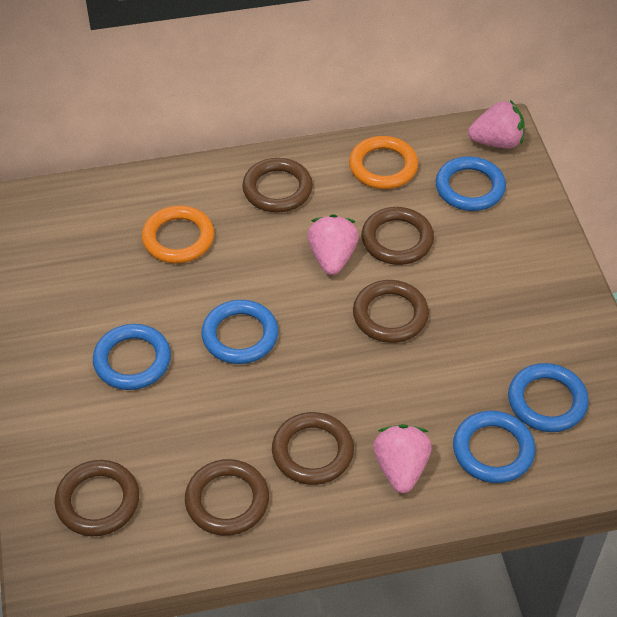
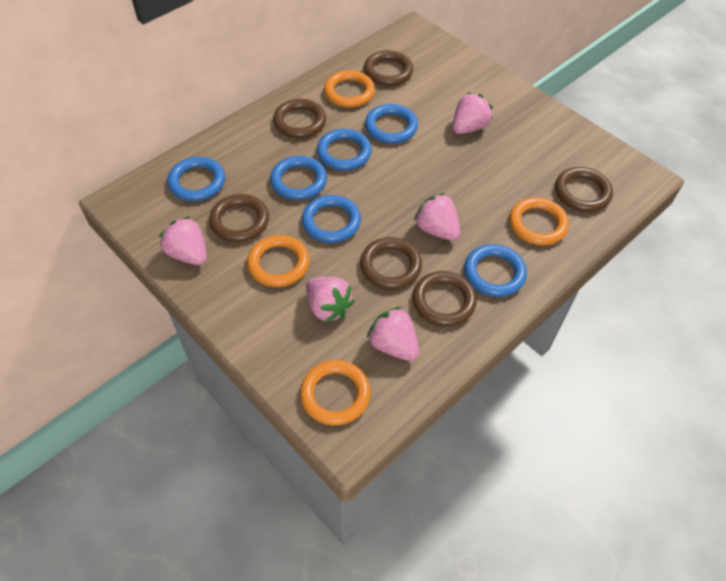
blue ring: 5 -> 6
orange ring: 2 -> 4
pink strawberry: 3 -> 5

